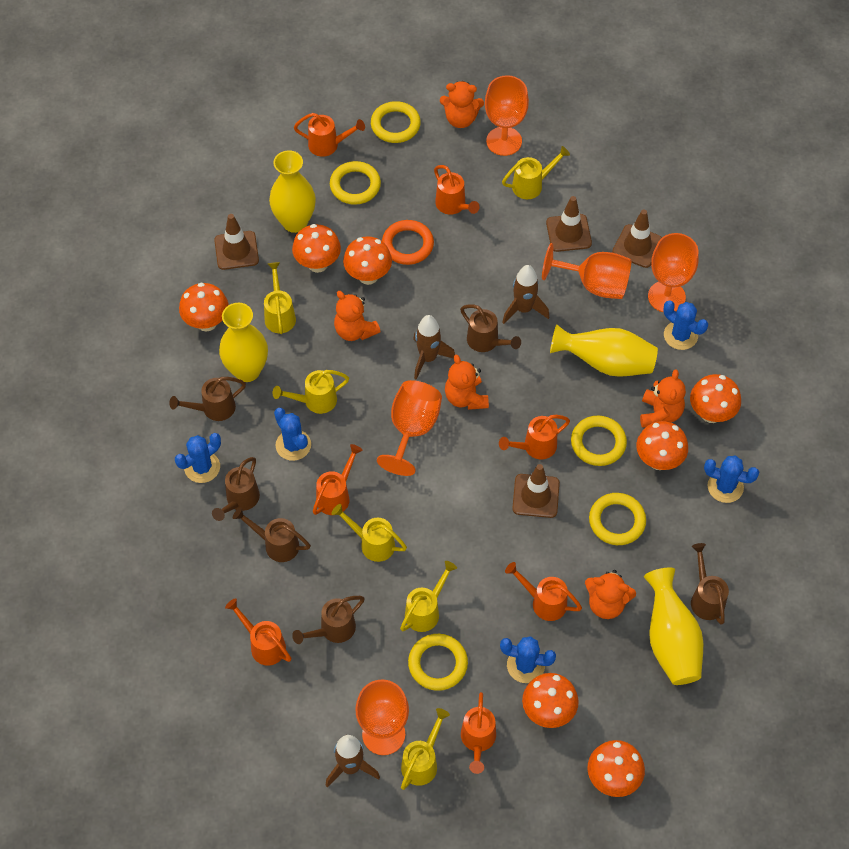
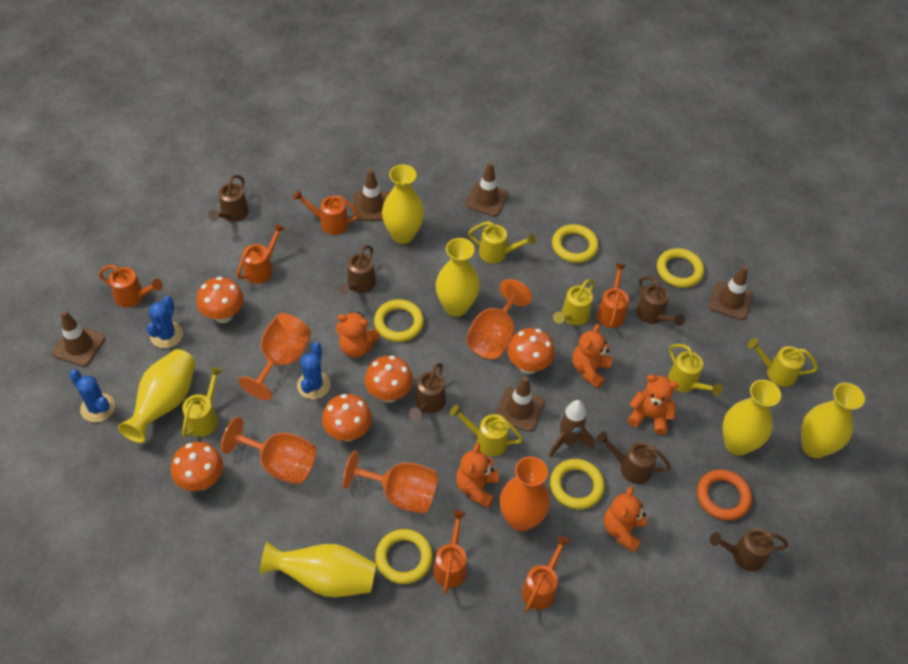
blue cactus: 5 -> 3
brown rocket: 3 -> 1
brown traffic cone: 4 -> 5
orange goblet: 5 -> 4
orange mushroom: 7 -> 5
orange vase: 0 -> 1
orange watering can: 7 -> 6
yellow vase: 4 -> 6

